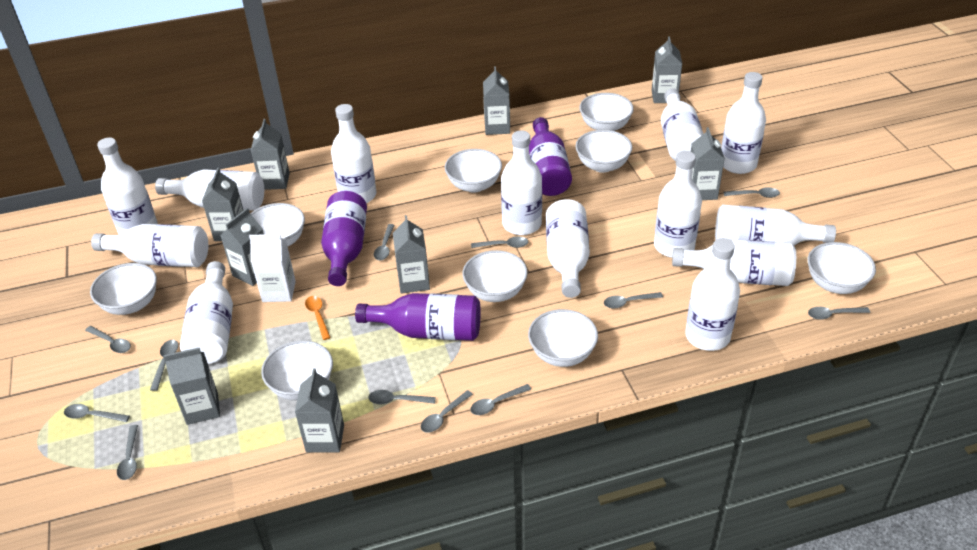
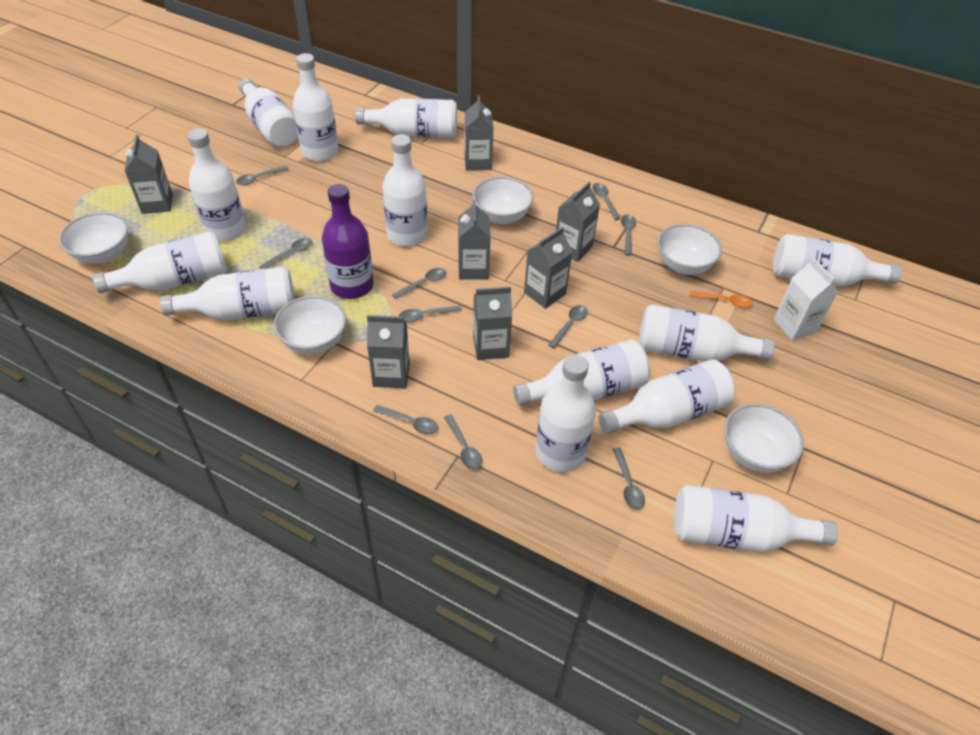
grey carton: 9 -> 7
grey spoon: 12 -> 10
purple bottle: 3 -> 1
white bowl: 9 -> 5

